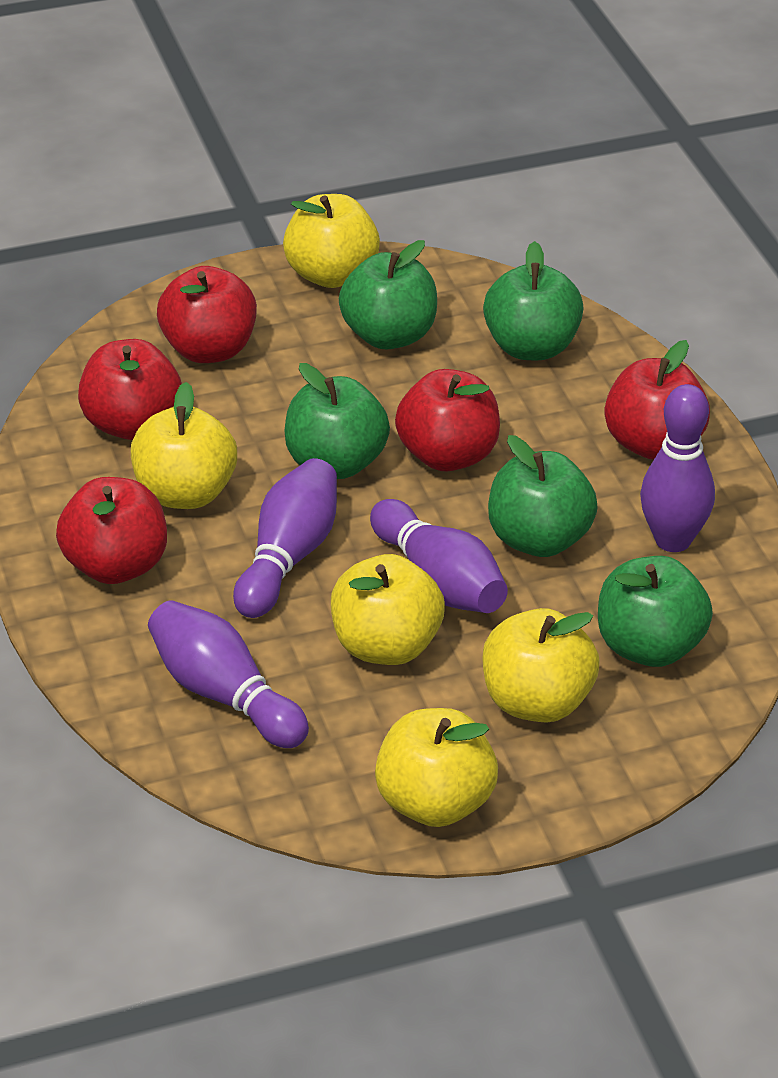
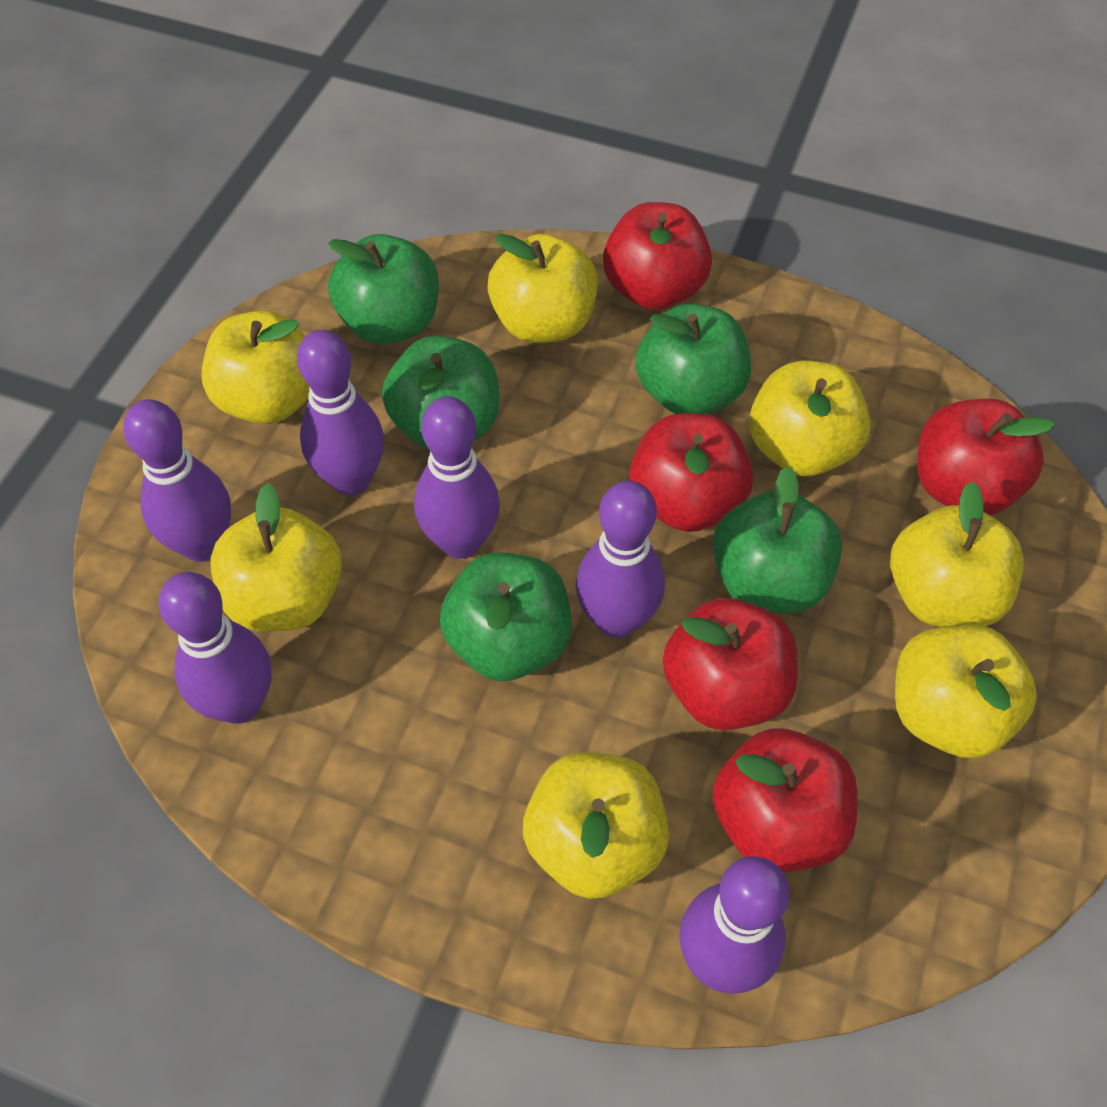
purple bowling pin: 4 -> 6
yellow apple: 5 -> 7

